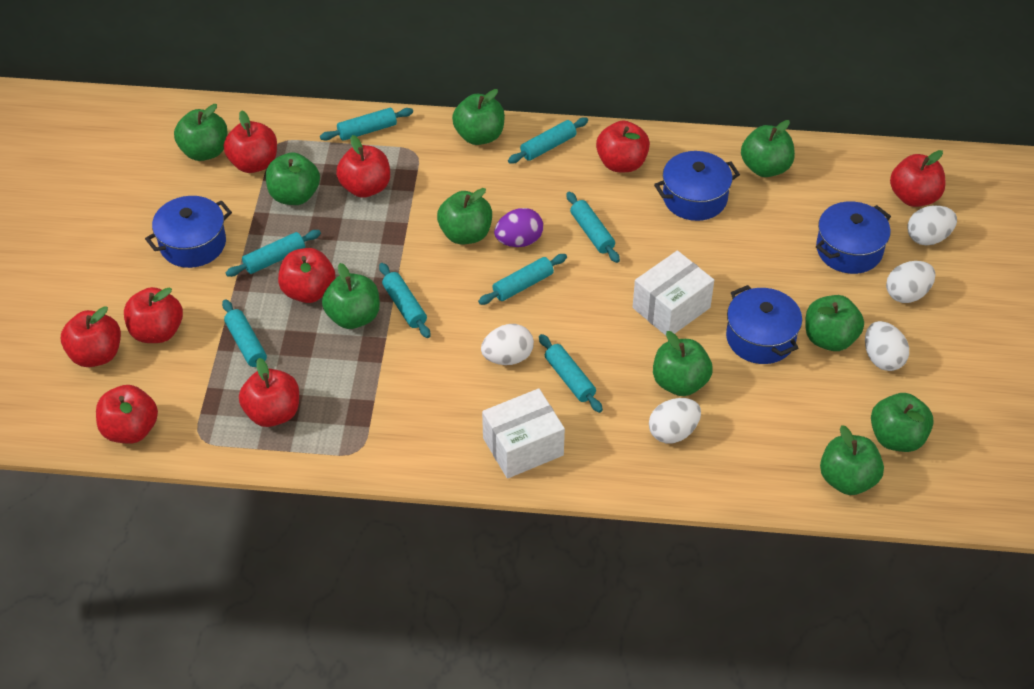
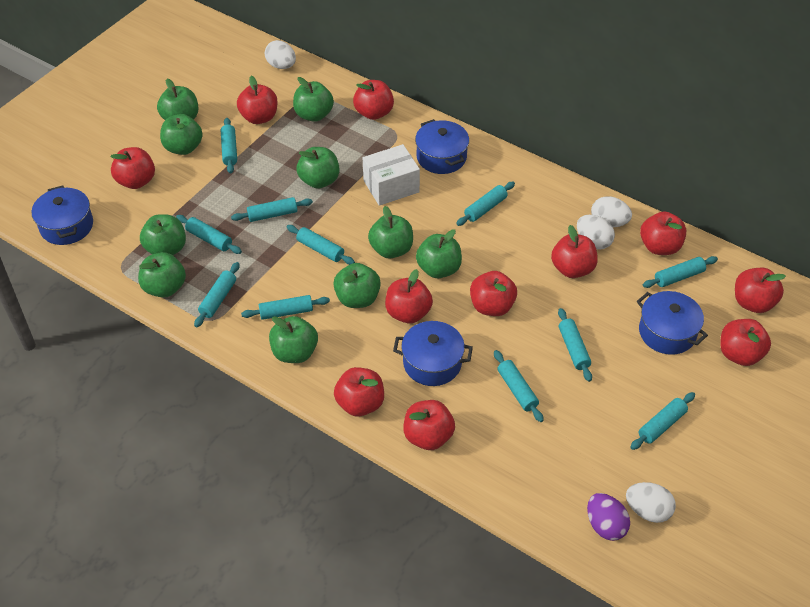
red apple: 9 -> 11
turquoise rolling pin: 8 -> 11
white box: 2 -> 1
white egg: 5 -> 4

